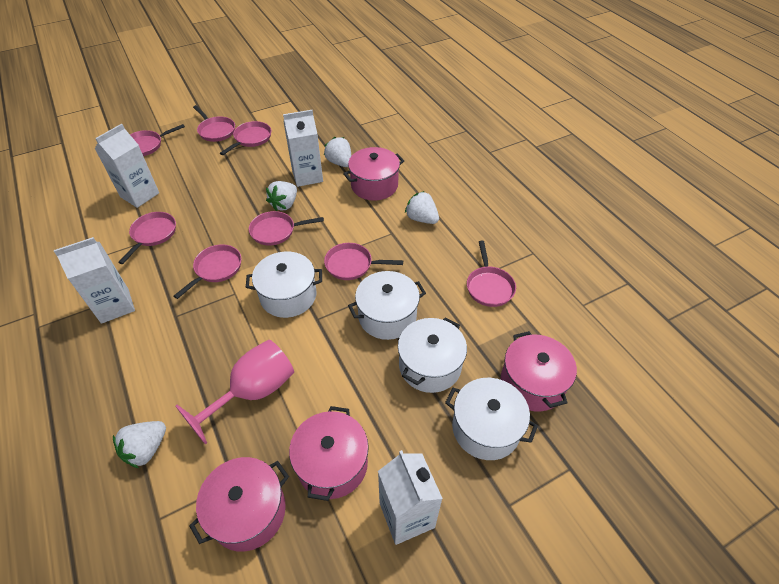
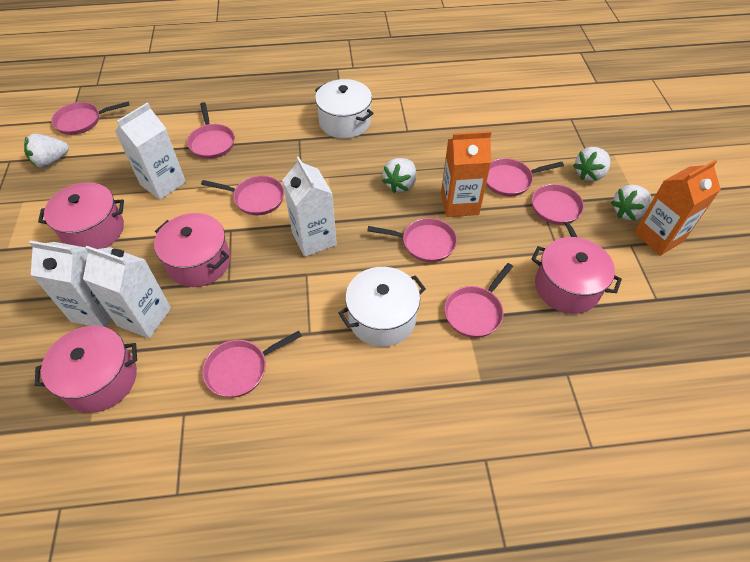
orange carton: 0 -> 2
pink goblet: 1 -> 0
white pot: 4 -> 2

